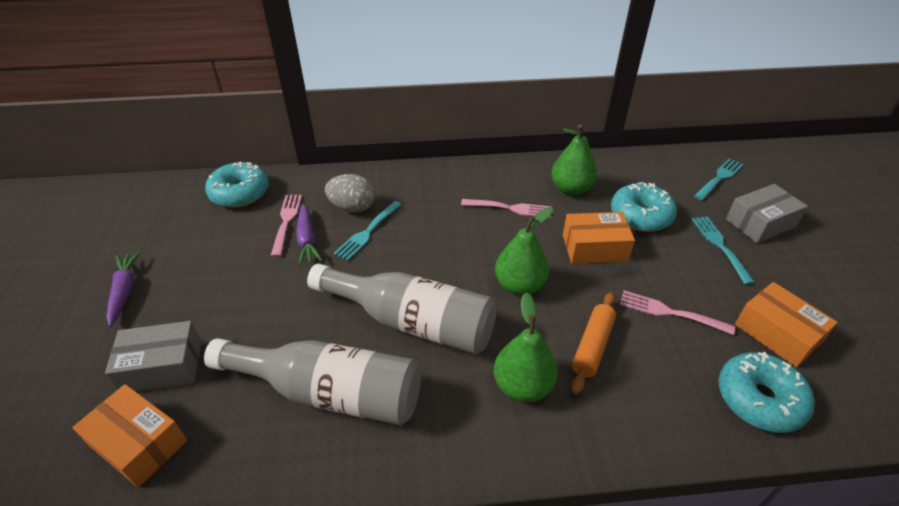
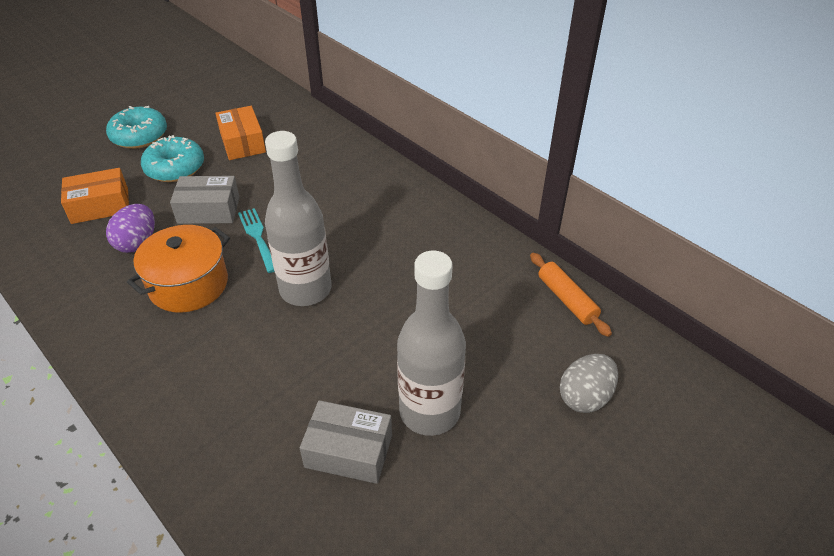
green pear: 3 -> 0
orange box: 3 -> 2
orange pot: 0 -> 1
pink fork: 3 -> 0
purple carrot: 2 -> 0
purple egg: 0 -> 1
turquoise donut: 3 -> 2
turquoise fork: 3 -> 1

